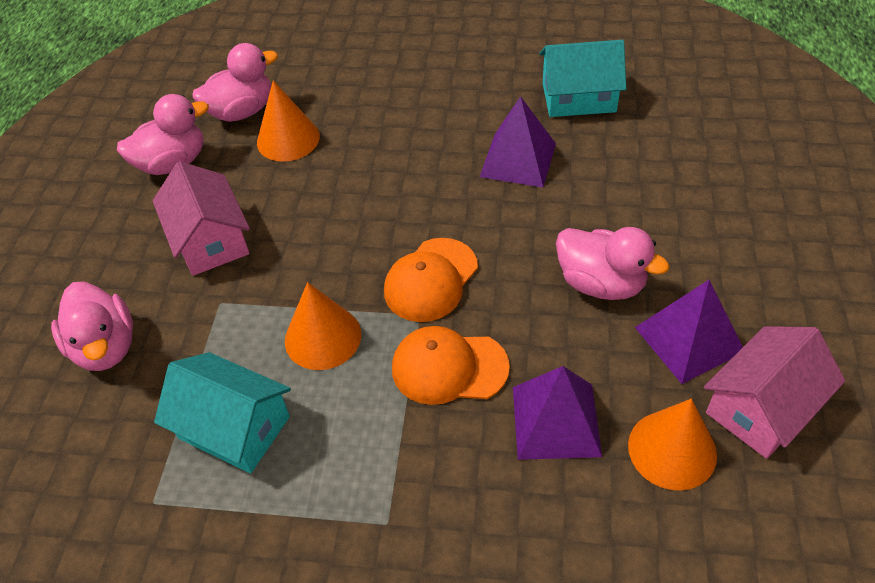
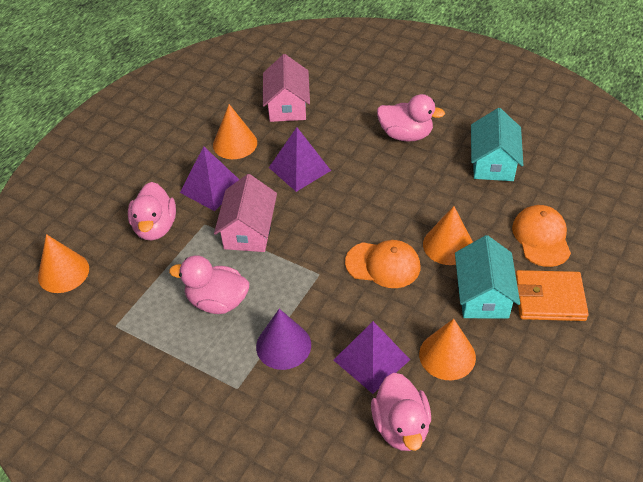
orange cone: 3 -> 4
orange wallet: 0 -> 1
purple cone: 0 -> 1

